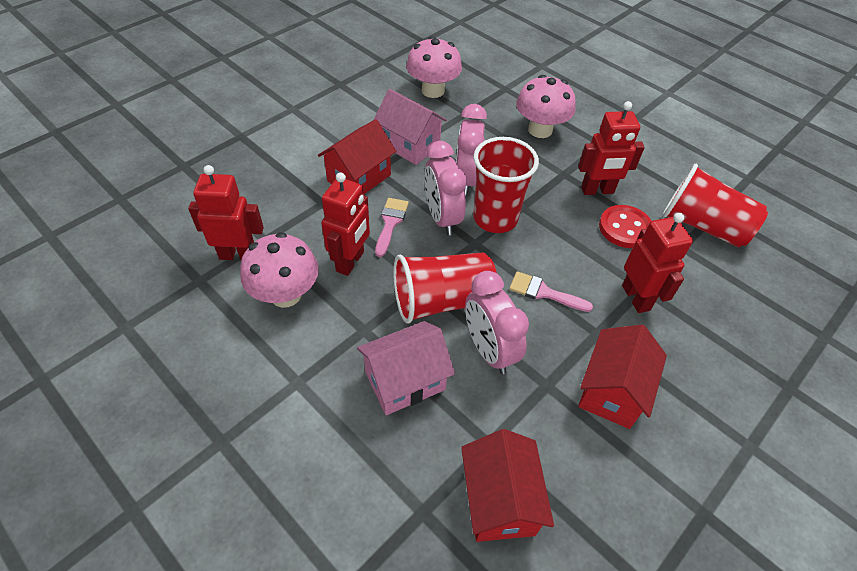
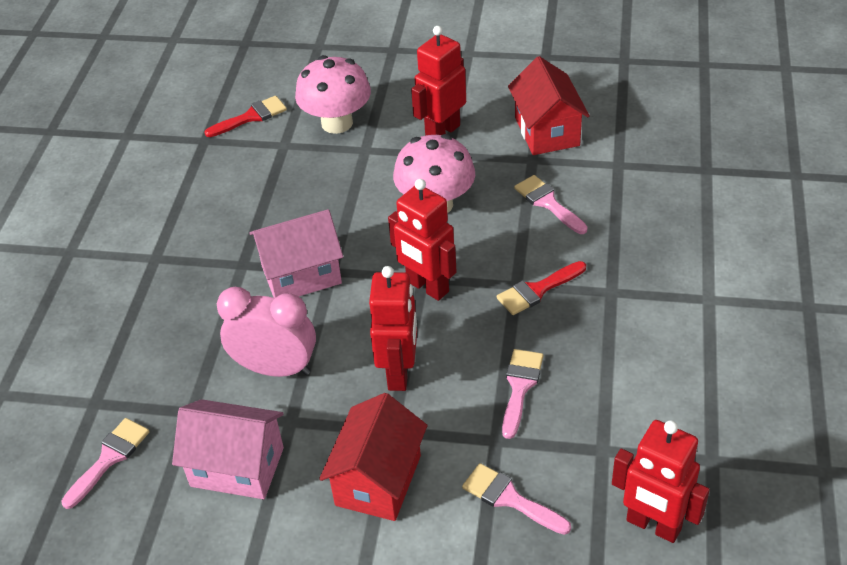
pink brush: 2 -> 4
pink clock: 3 -> 1
pink mushroom: 3 -> 2
red brush: 0 -> 2
red button: 1 -> 0
red cup: 3 -> 0
red house: 3 -> 2

